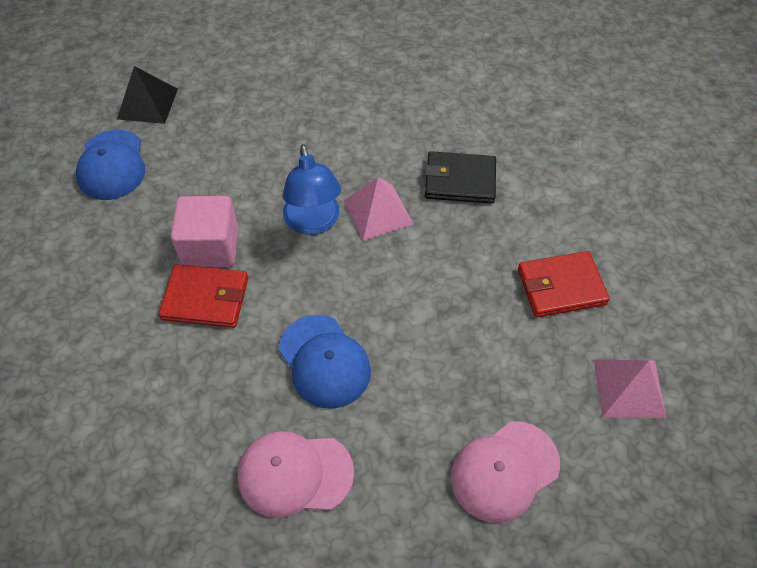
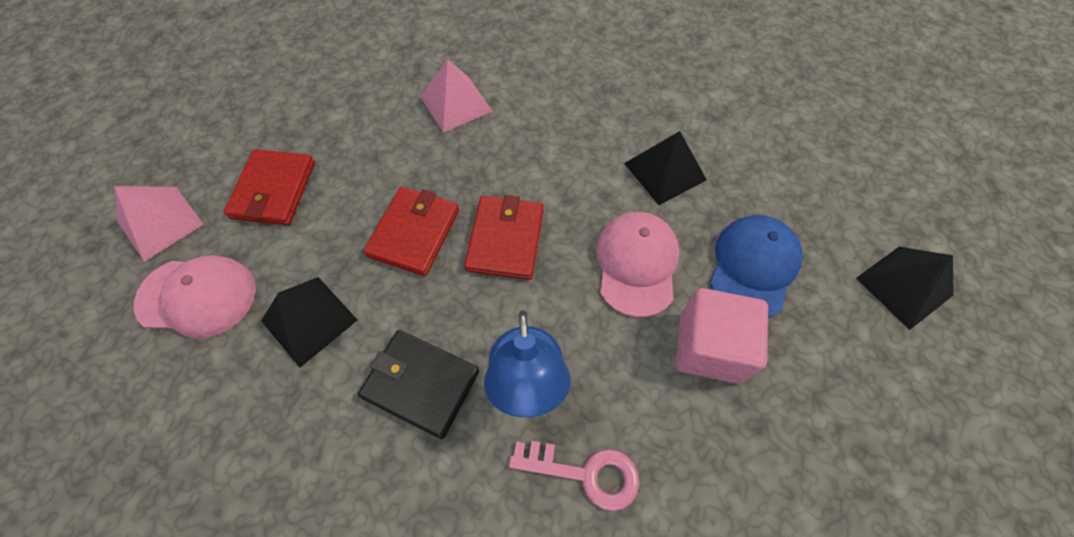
black pyramid: 1 -> 3
blue cap: 2 -> 1
pink key: 0 -> 1
red wallet: 2 -> 3

